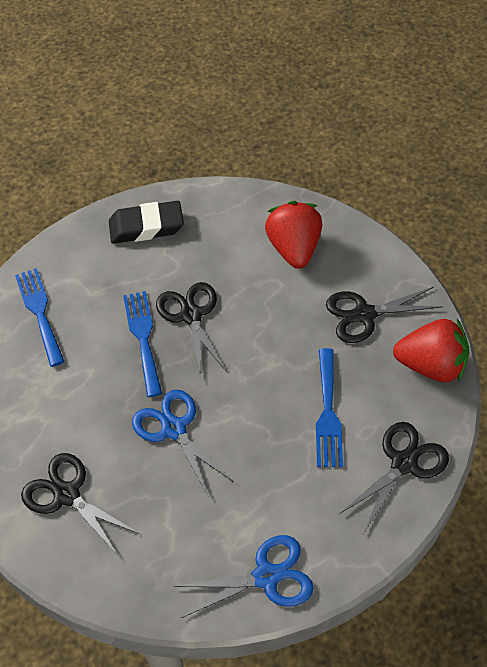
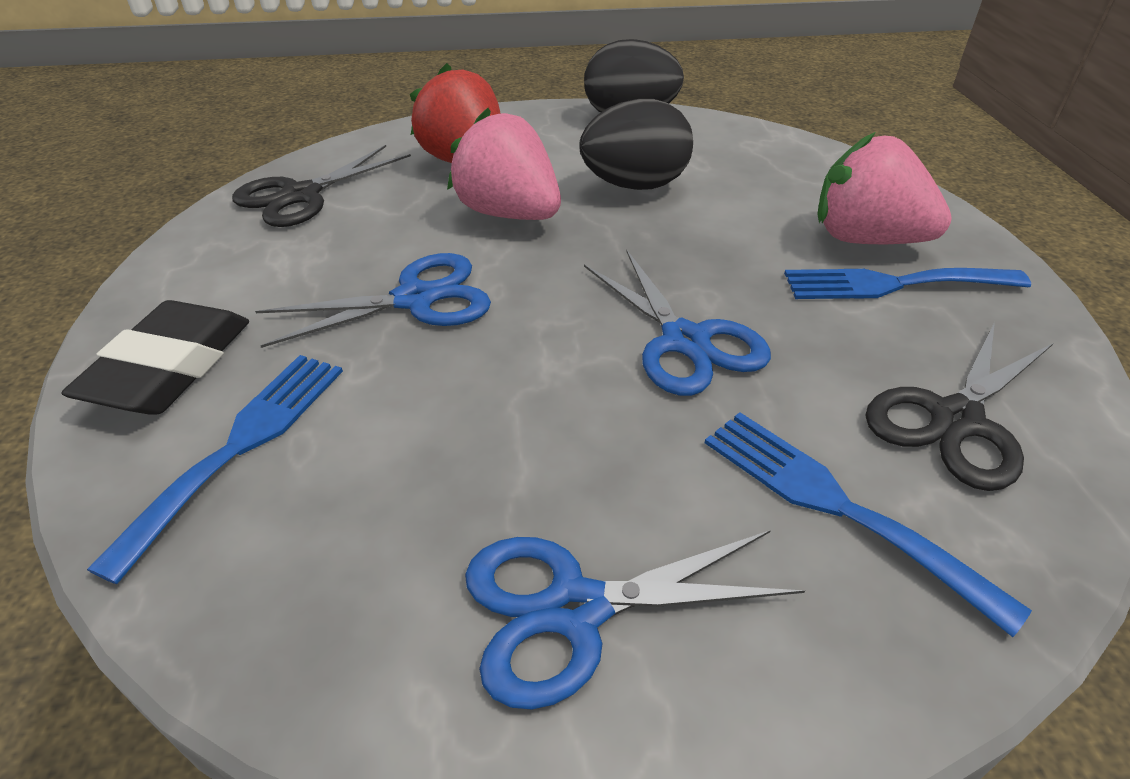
black egg: 0 -> 2
black scissors: 4 -> 2
blue scissors: 2 -> 3
pink strawberry: 0 -> 2
red strawberry: 2 -> 1

